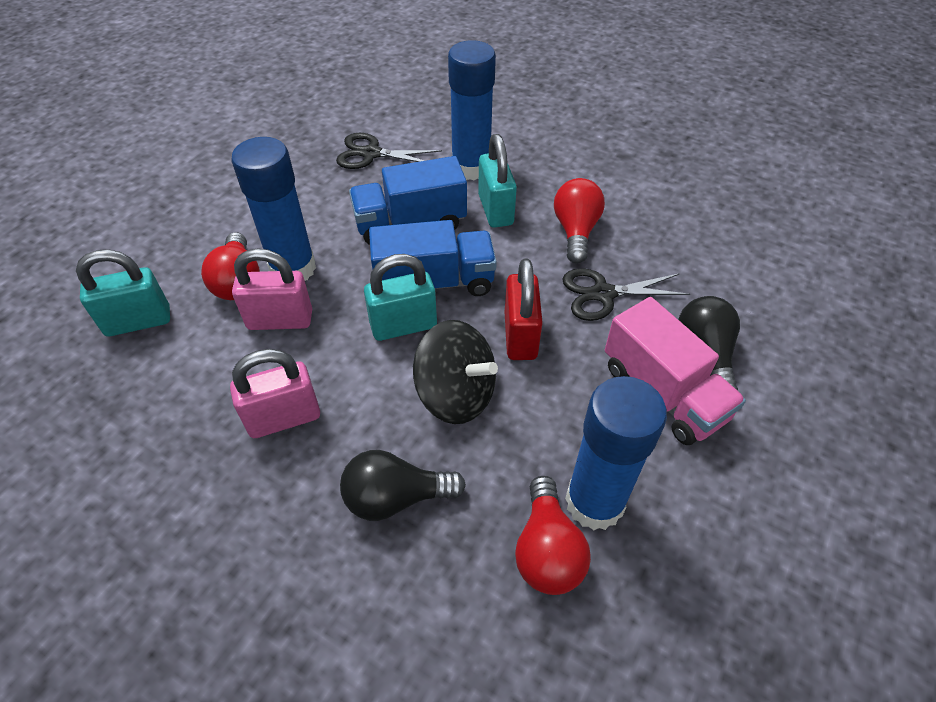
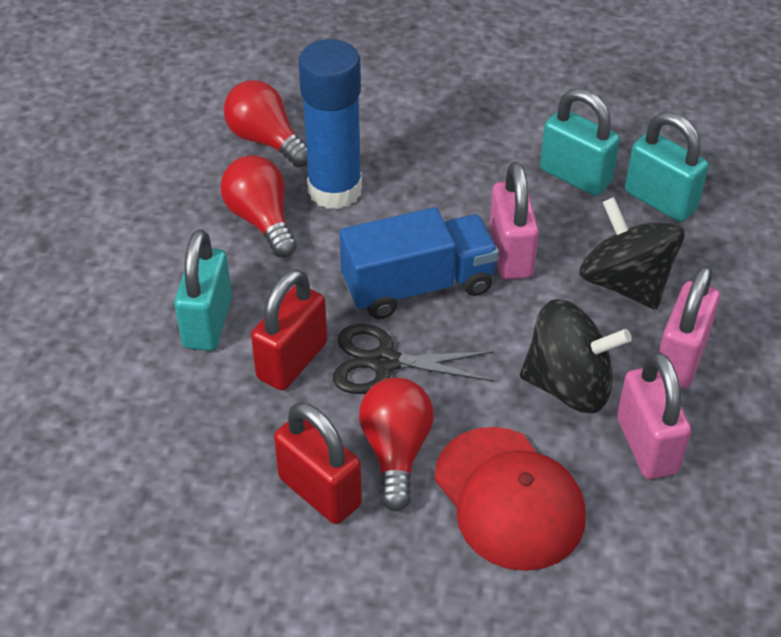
black light bulb: 2 -> 0
black scissors: 2 -> 1
black spinning top: 1 -> 2
blue glue stick: 3 -> 1
blue truck: 2 -> 1
pink padlock: 2 -> 3
pink truck: 1 -> 0
red cap: 0 -> 1
red padlock: 1 -> 2

